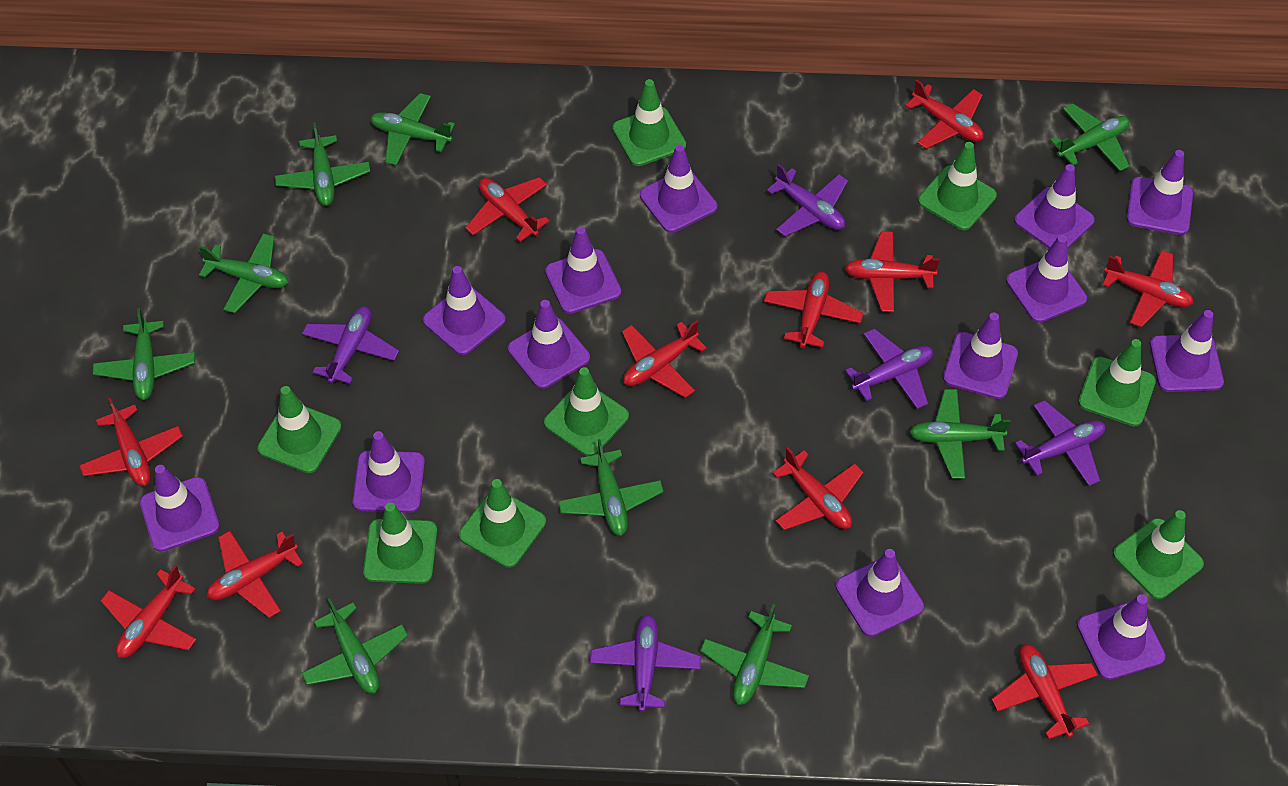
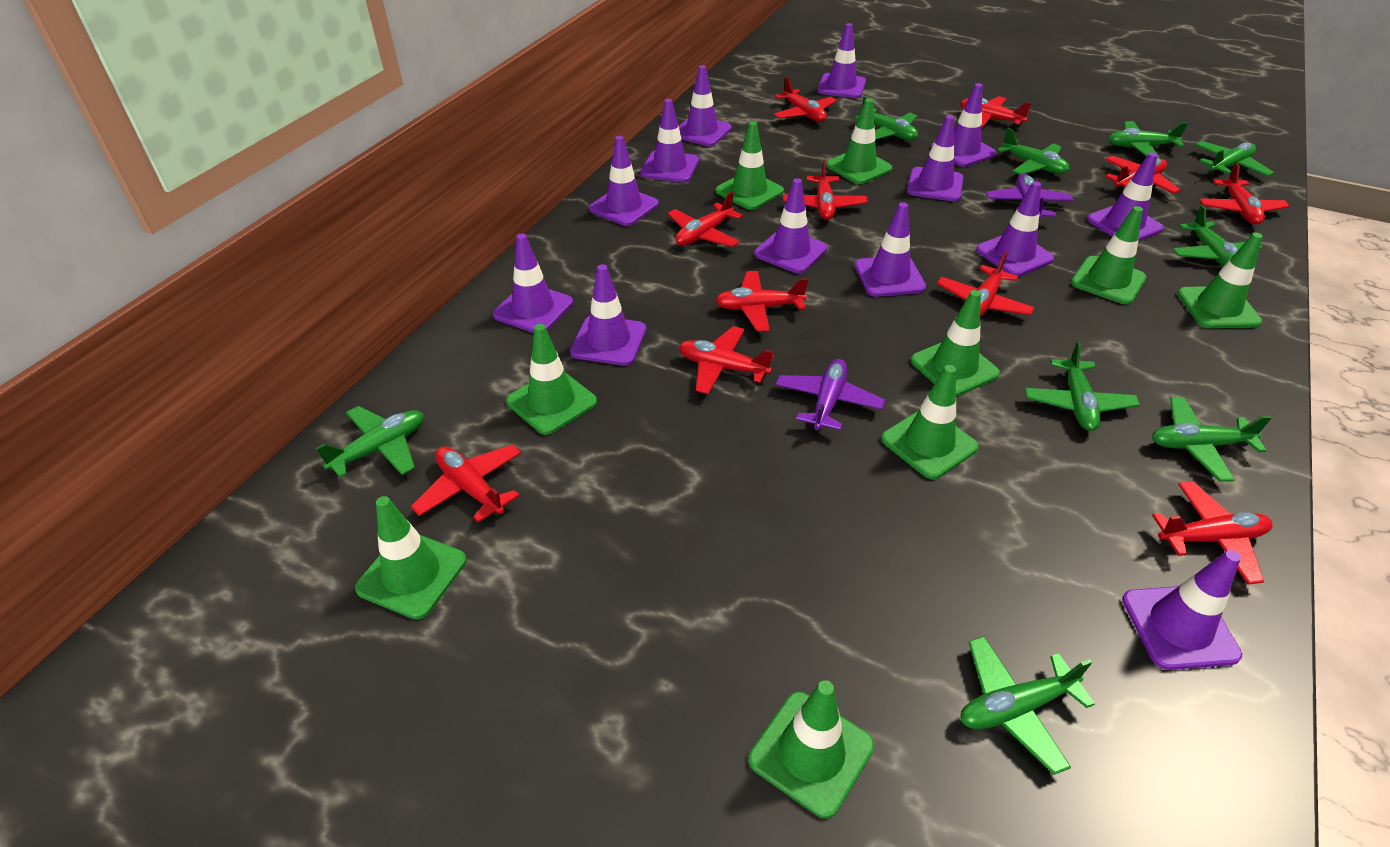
green traffic cone: 8 -> 9
purple plane: 5 -> 2

